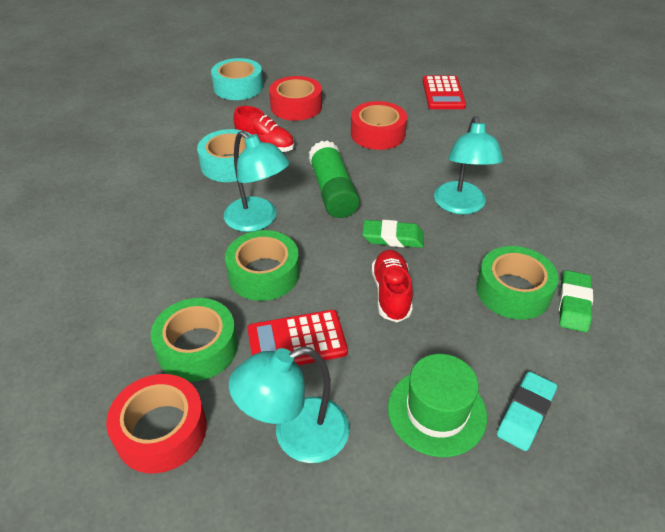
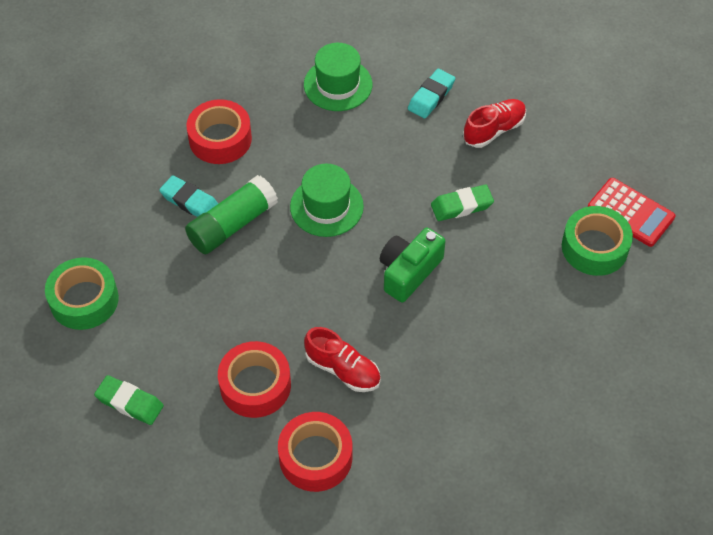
green camera: 0 -> 1
green hat: 1 -> 2
green tape: 3 -> 2
red calculator: 2 -> 1
turquoise eraser: 1 -> 2
turquoise lamp: 3 -> 0
turquoise tape: 2 -> 0

